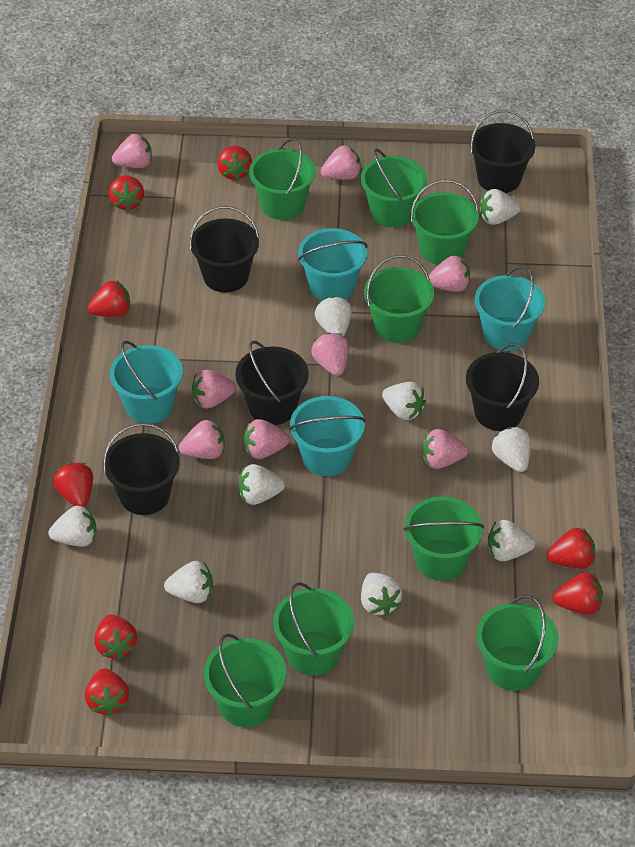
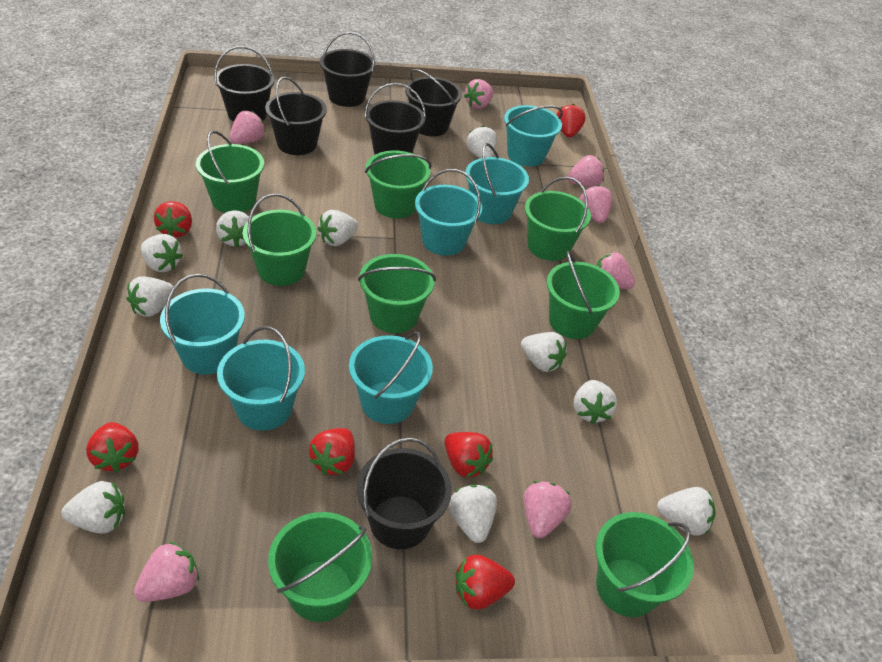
black bucket: 5 -> 6
pink strawberry: 8 -> 7
red strawberry: 8 -> 6
turquoise bucket: 4 -> 6
white strawberry: 9 -> 10

